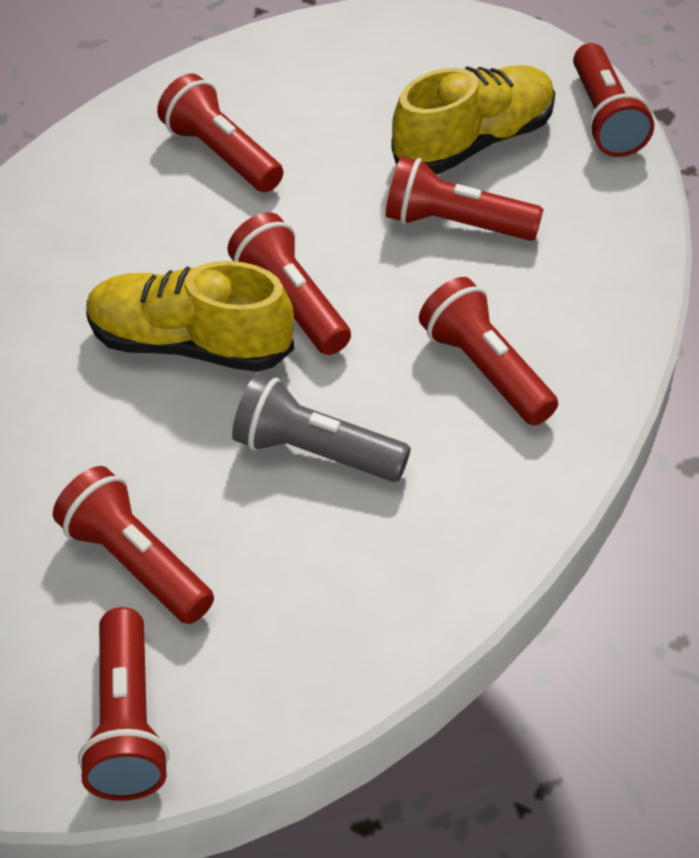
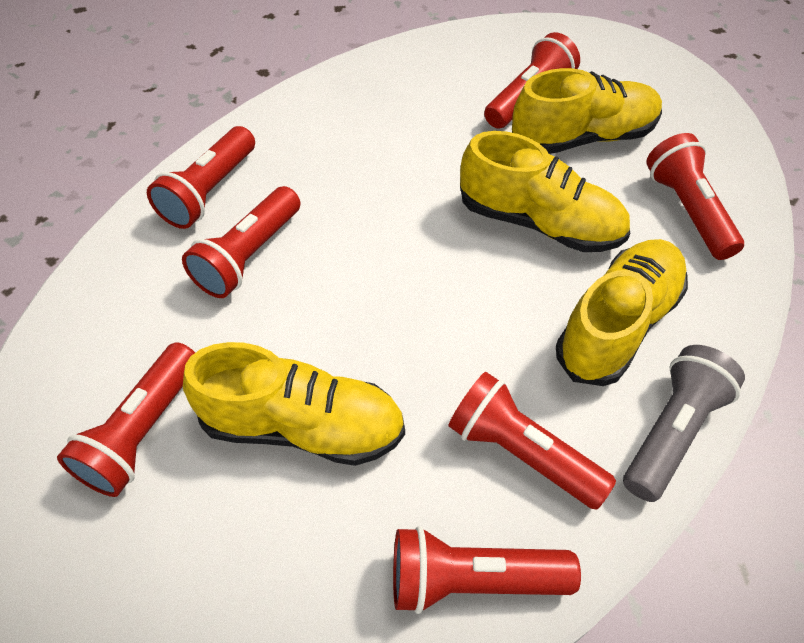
yellow shoe: 2 -> 4

